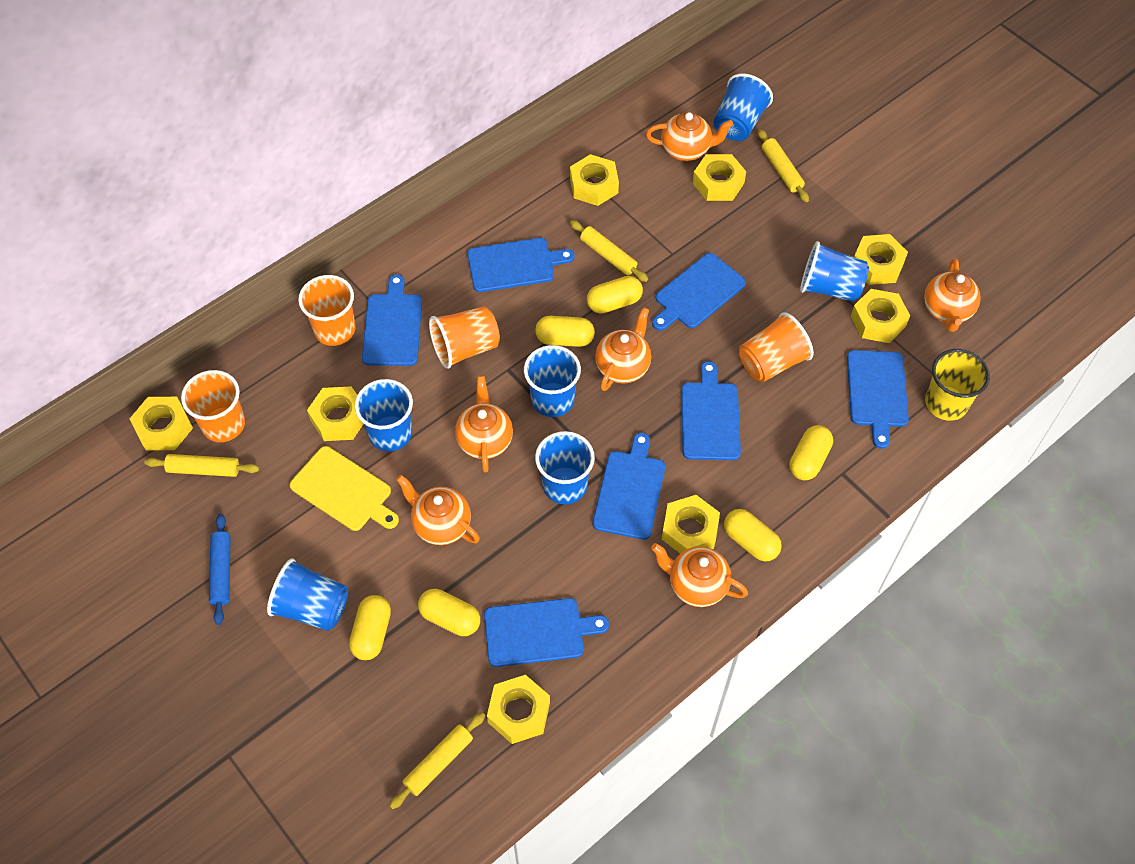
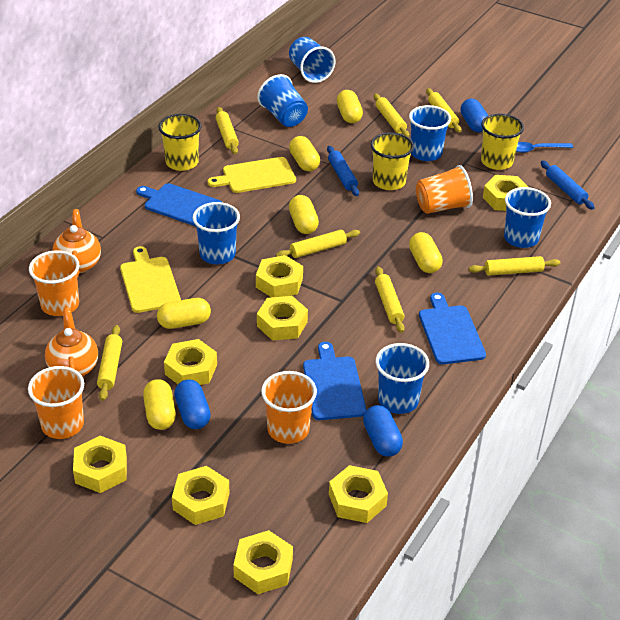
blue capsule: 0 -> 3
blue cutting board: 7 -> 3
blue rolling pin: 1 -> 2
blue spoon: 0 -> 1
orange teapot: 6 -> 2
yellow cup: 1 -> 3
yellow cutting board: 1 -> 2
yellow rolling pin: 4 -> 7

